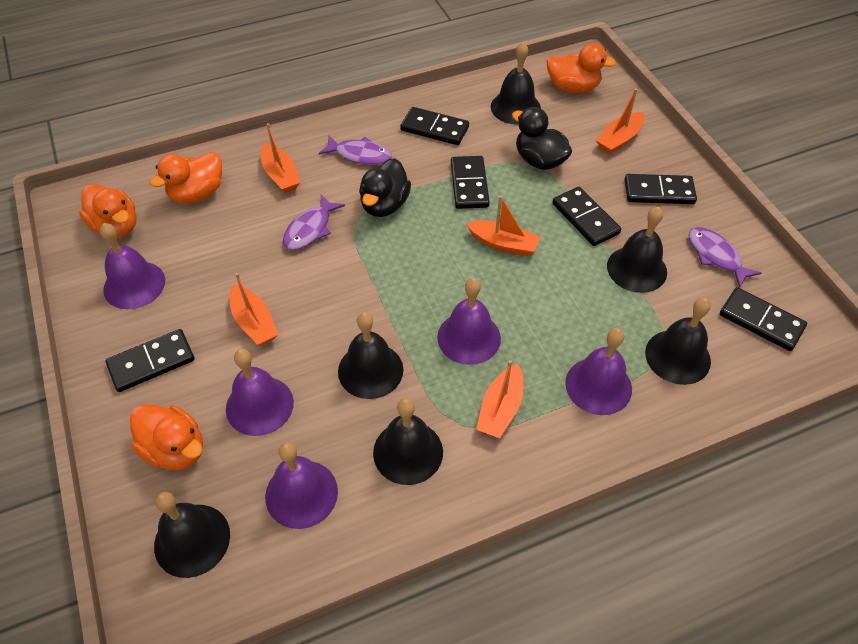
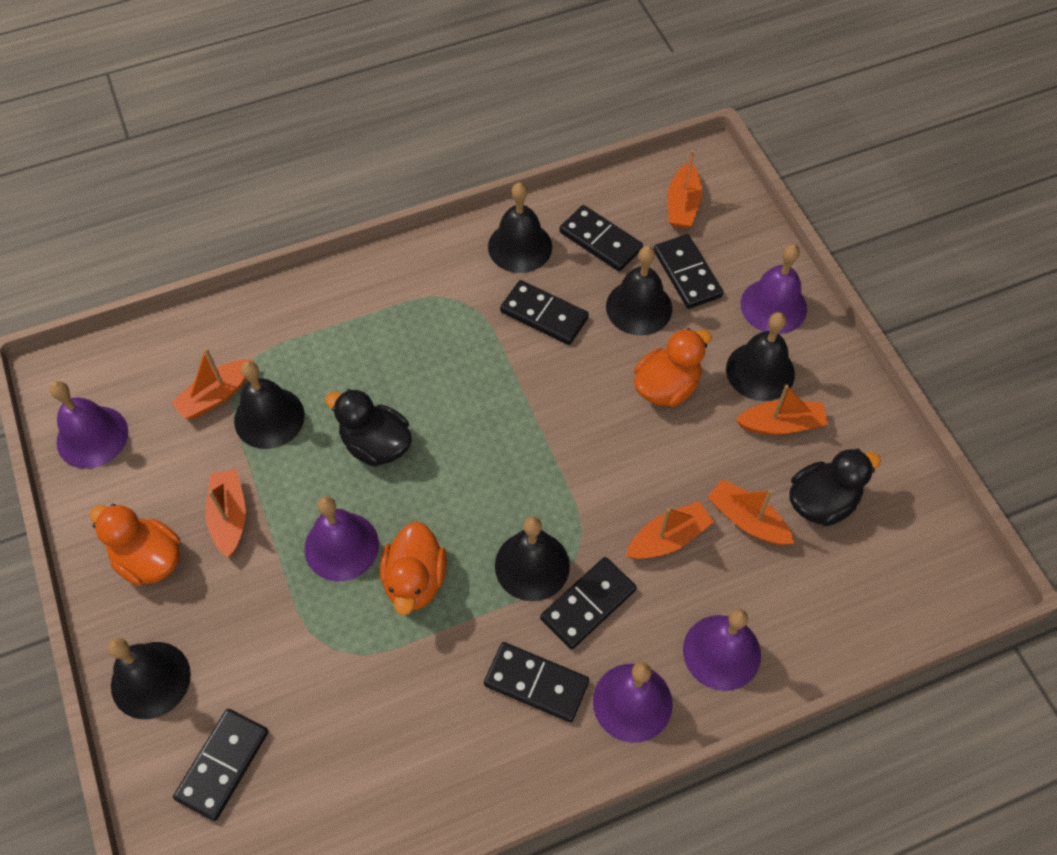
orange boat: 5 -> 6
orange duck: 4 -> 3
purple fish: 3 -> 0

